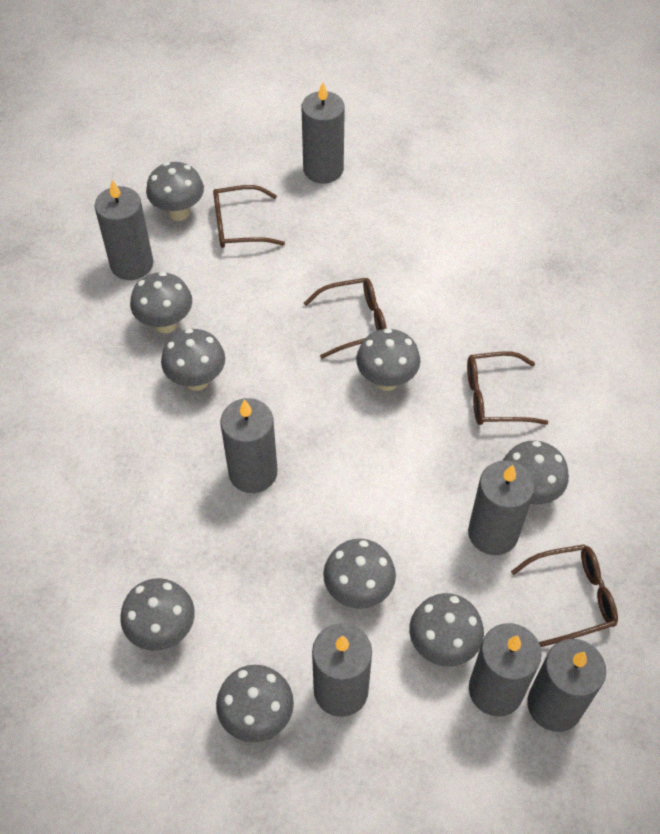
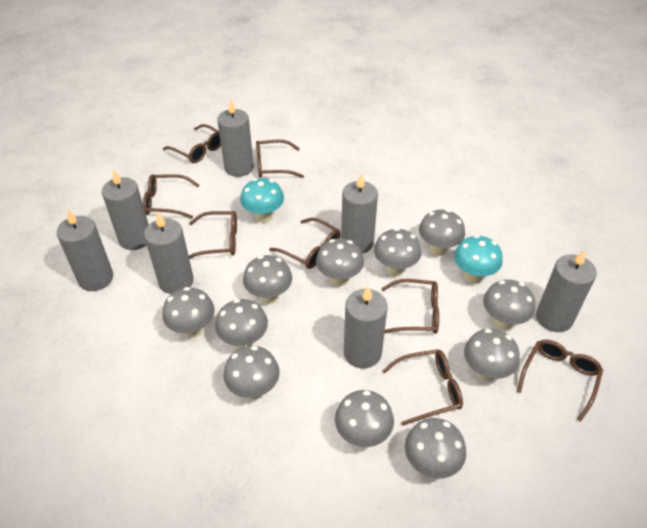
brown glasses: 4 -> 8
grey mushroom: 9 -> 11
turquoise mushroom: 0 -> 2

